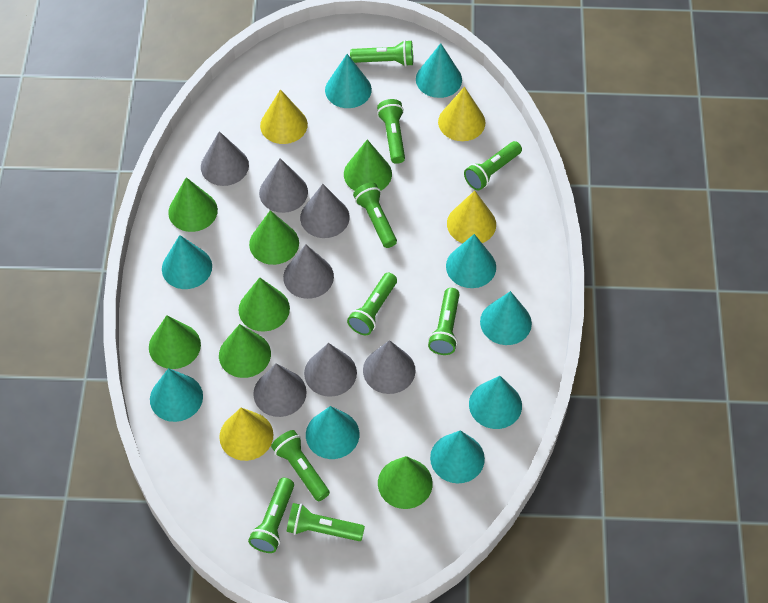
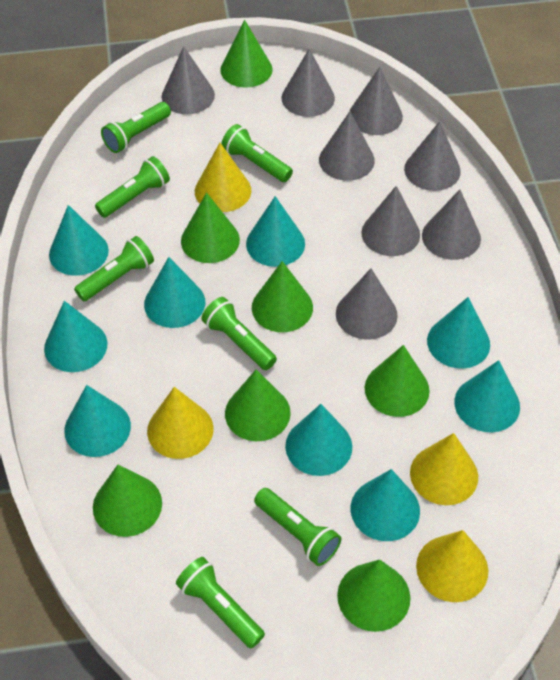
green flashlight: 9 -> 7
grey cone: 7 -> 8

